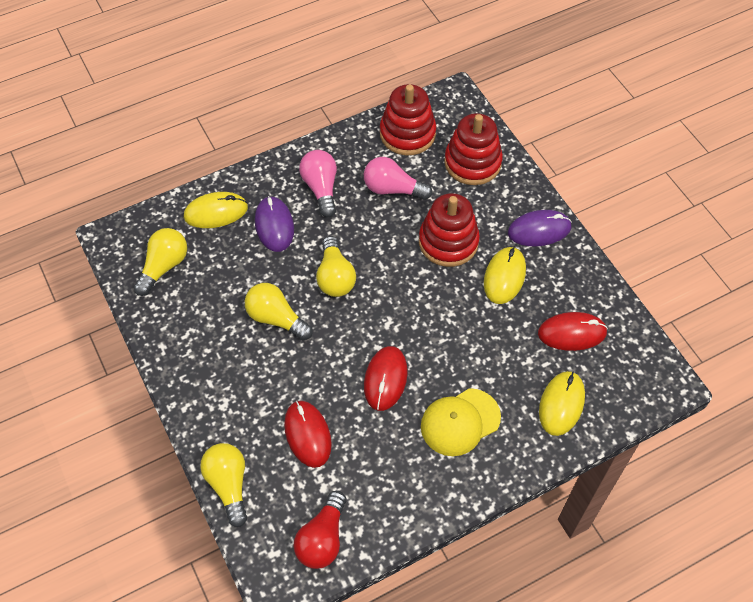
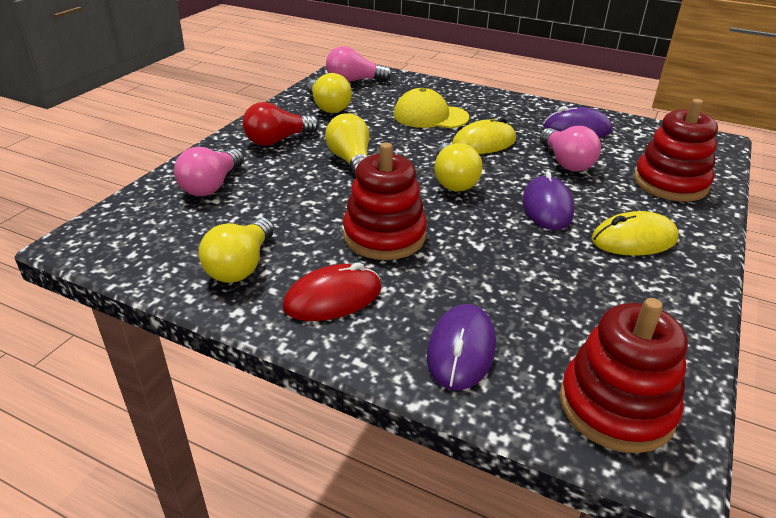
pink light bulb: 2 -> 3
purple mouse: 2 -> 3
red mouse: 3 -> 1
yellow mouse: 3 -> 2

